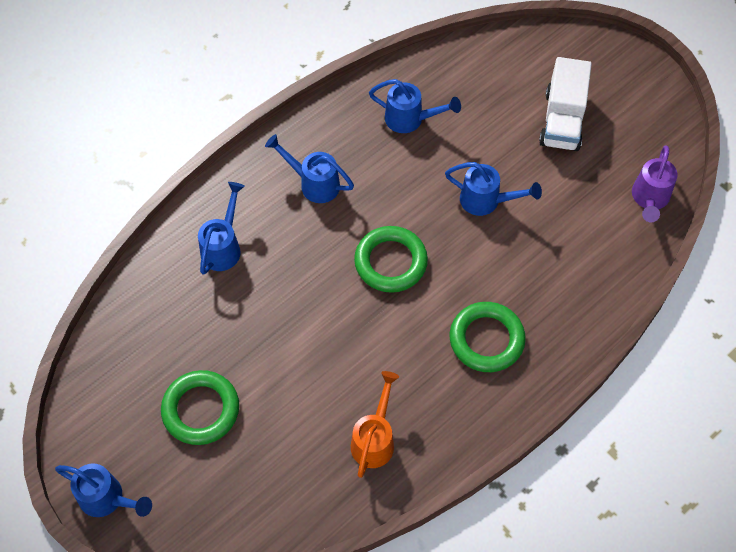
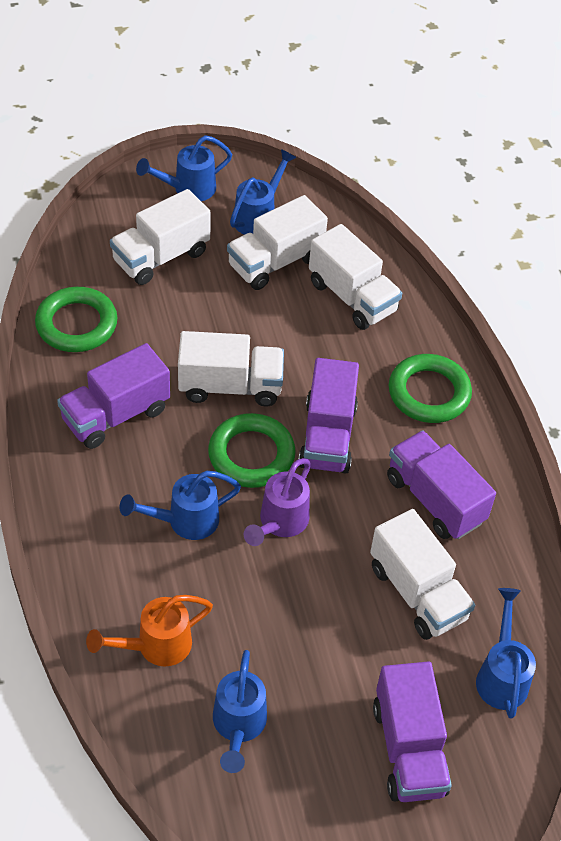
purple truck: 0 -> 4
white truck: 1 -> 5

